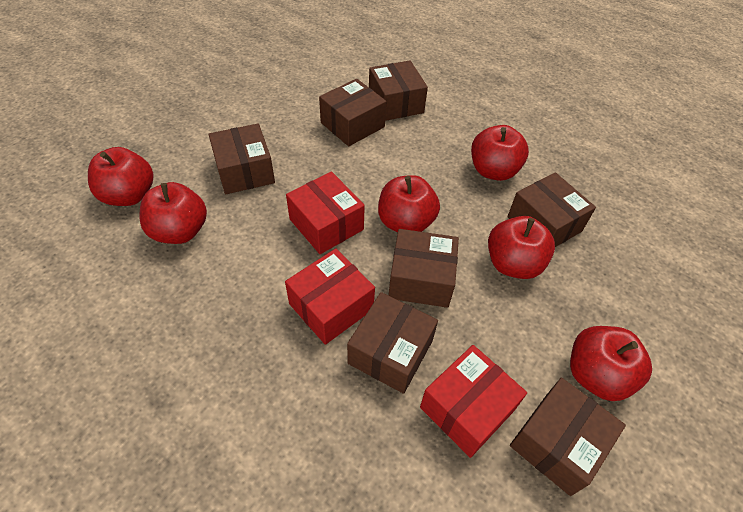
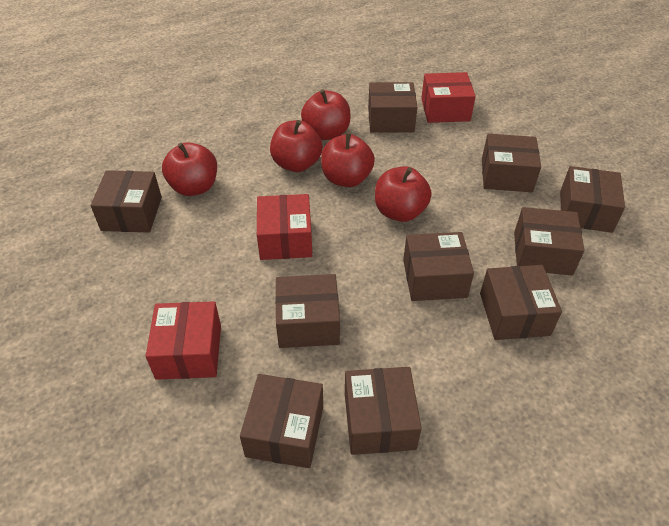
brown box: 7 -> 10
red apple: 6 -> 5

